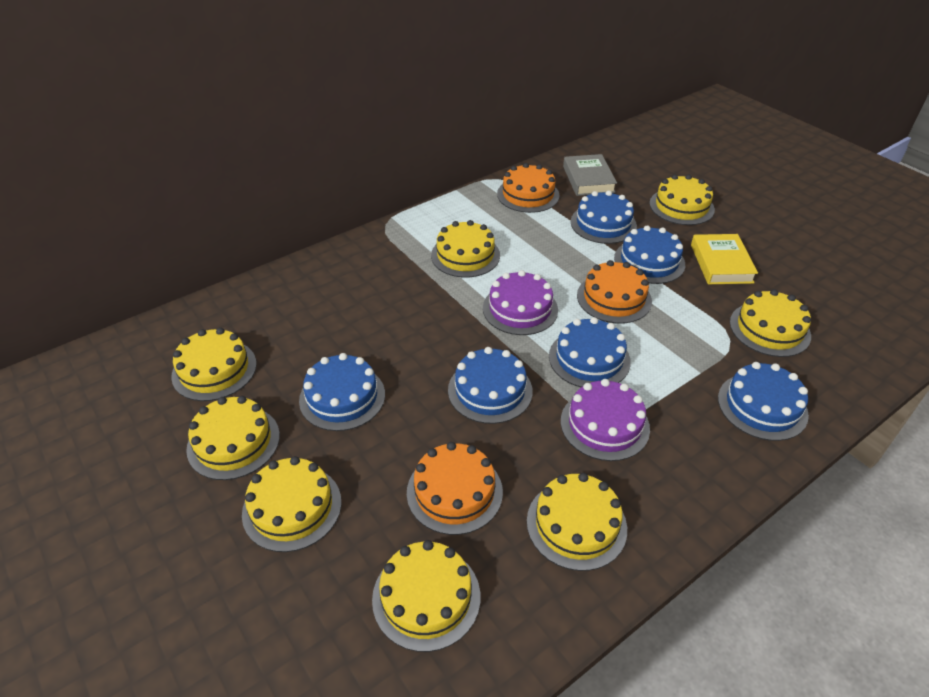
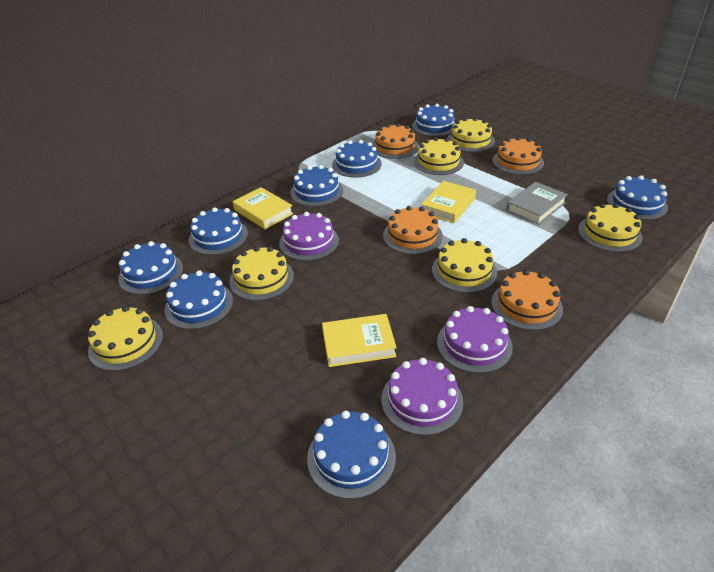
blue cake: 6 -> 8
orange cake: 3 -> 4
purple cake: 2 -> 3
yellow book: 1 -> 3
yellow cake: 8 -> 6

